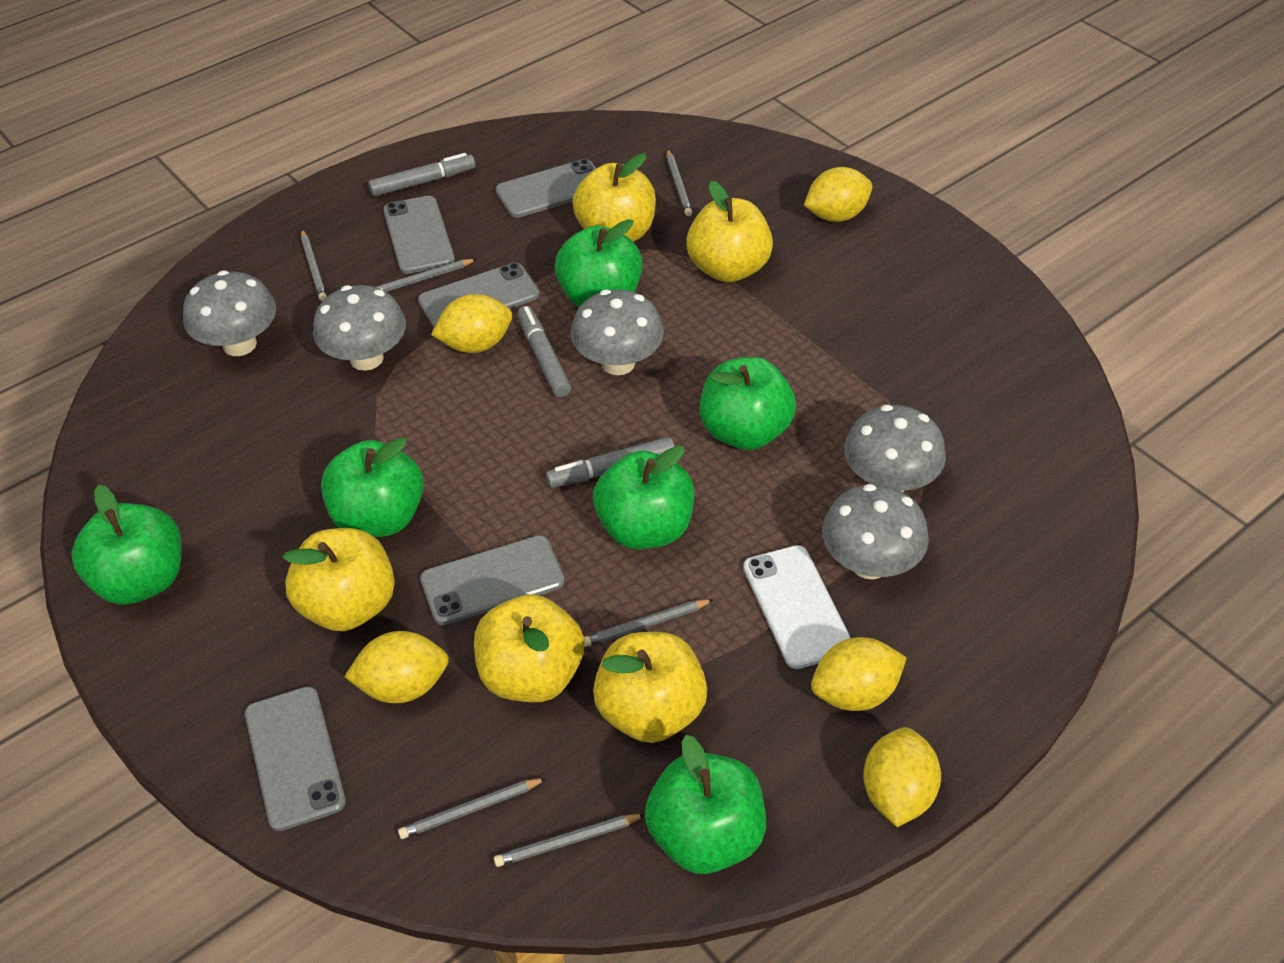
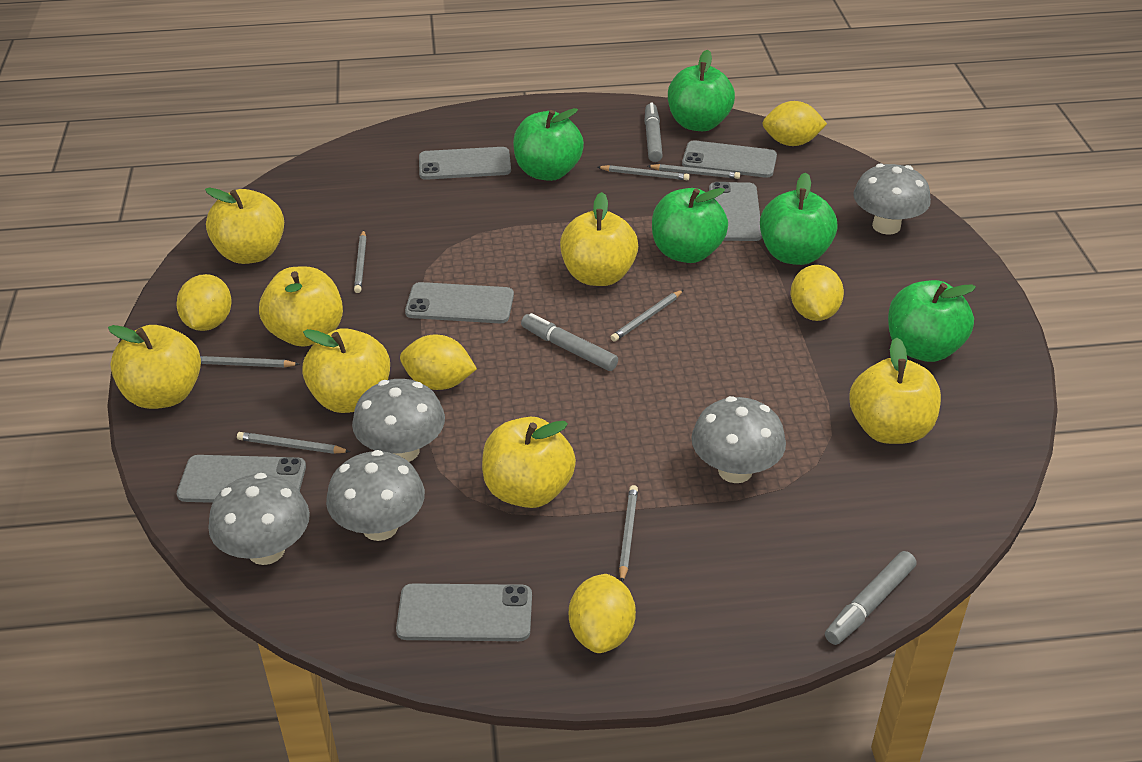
green apple: 6 -> 5
grey pencil: 6 -> 7
grey phone: 5 -> 6
white phone: 1 -> 0
yellow apple: 5 -> 7

